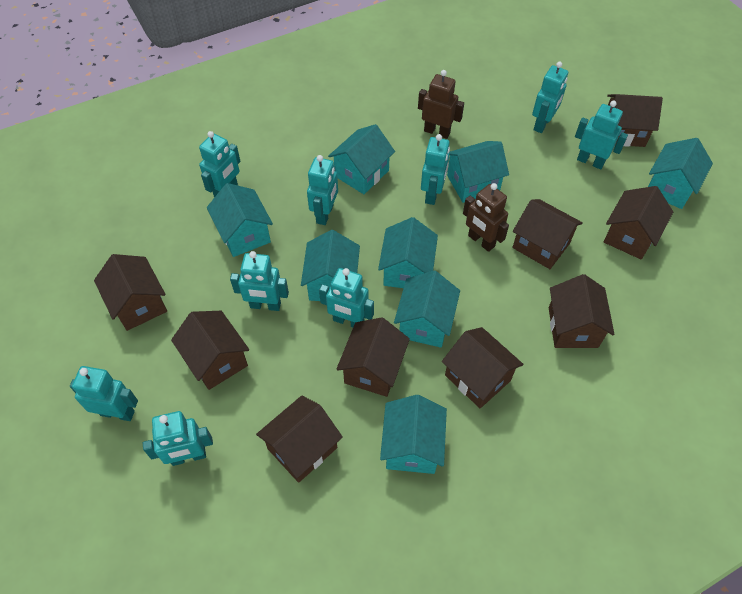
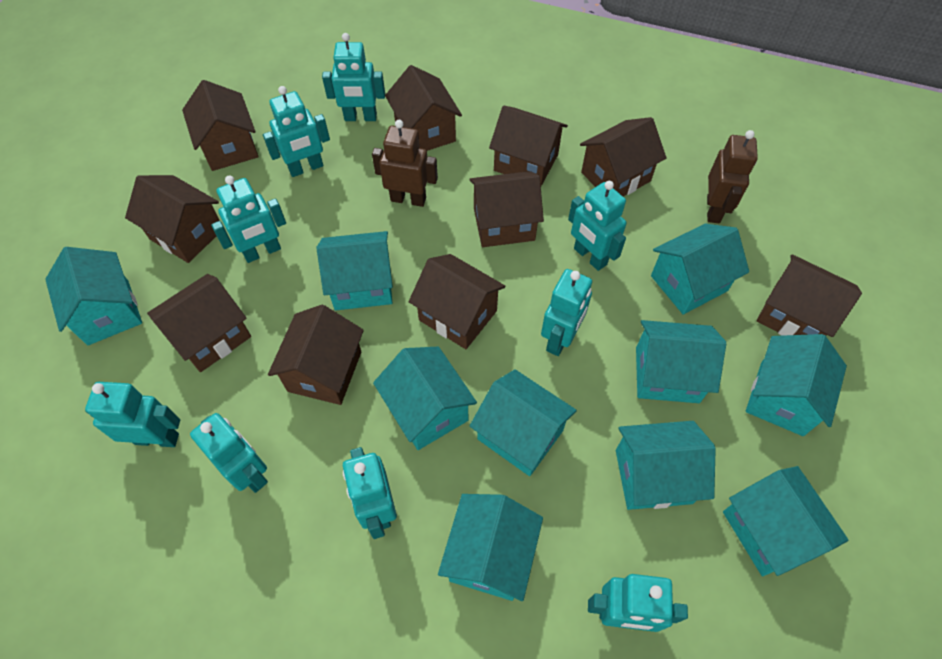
brown house: 9 -> 10
turquoise house: 8 -> 10

